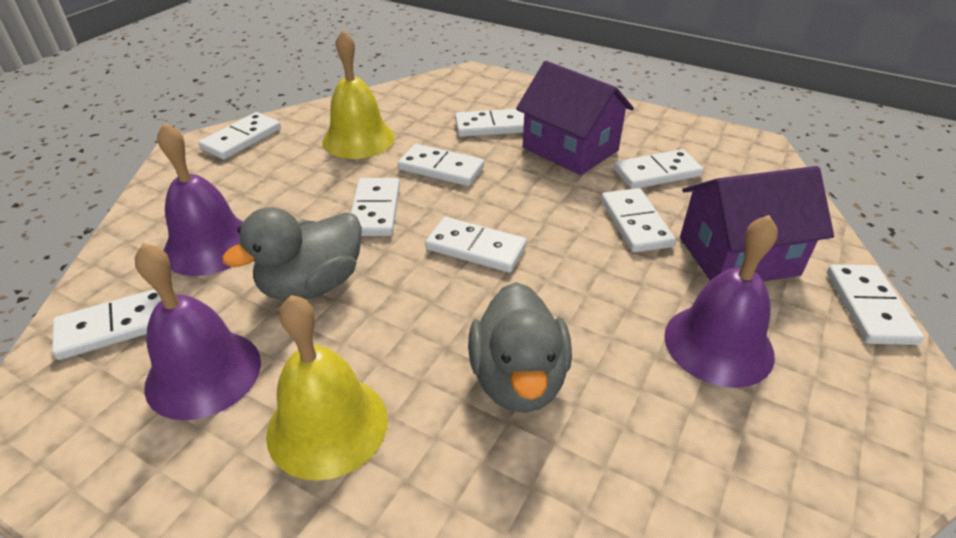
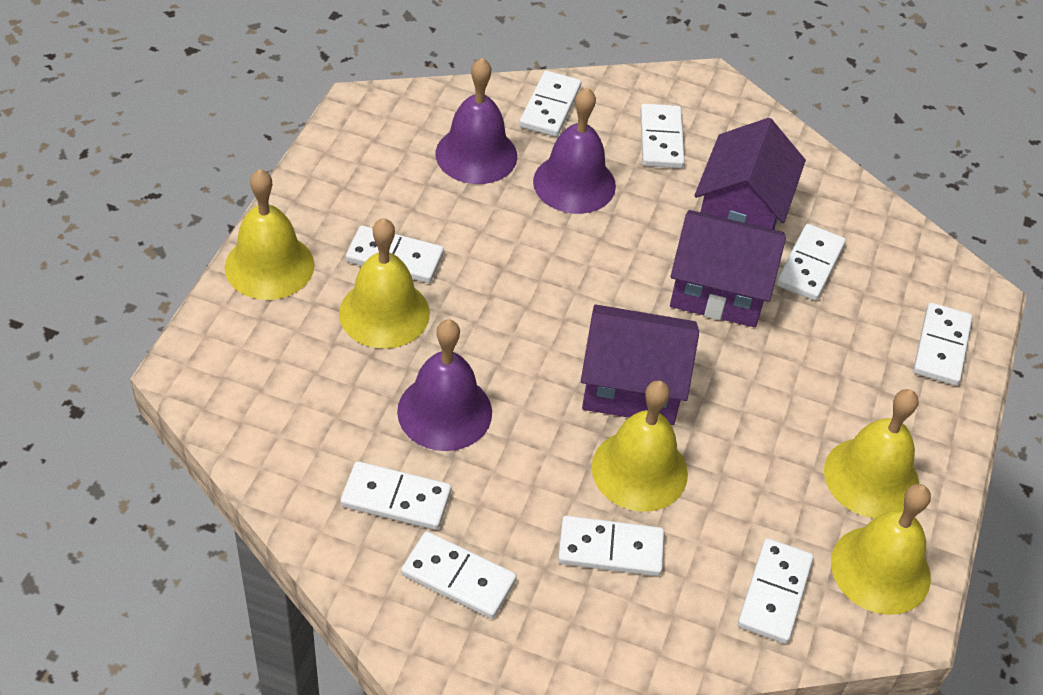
grey duck: 2 -> 0
purple house: 2 -> 3
yellow bell: 2 -> 5

